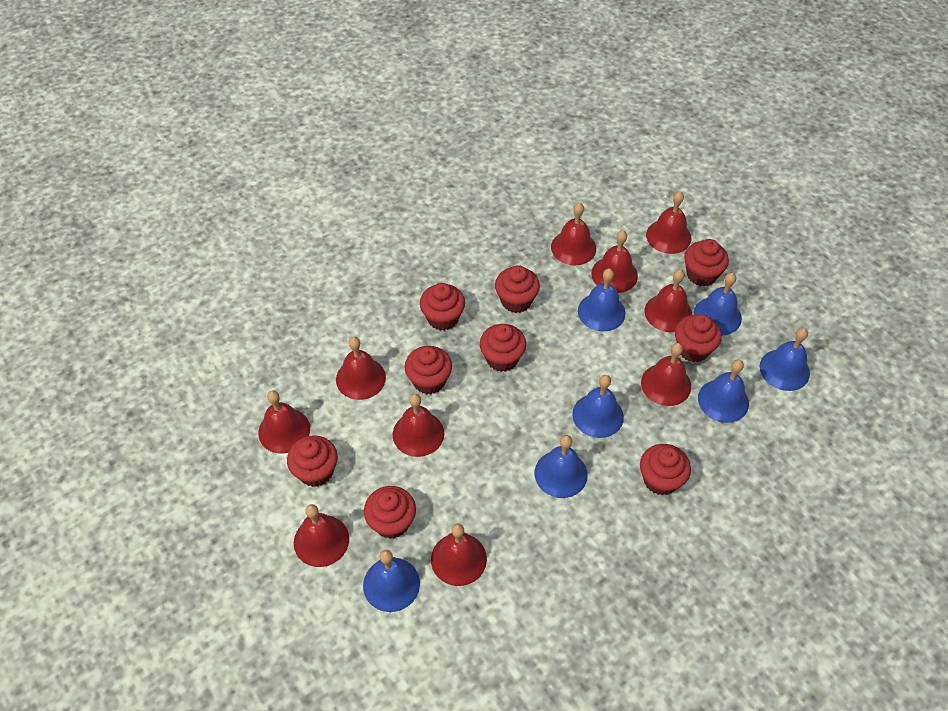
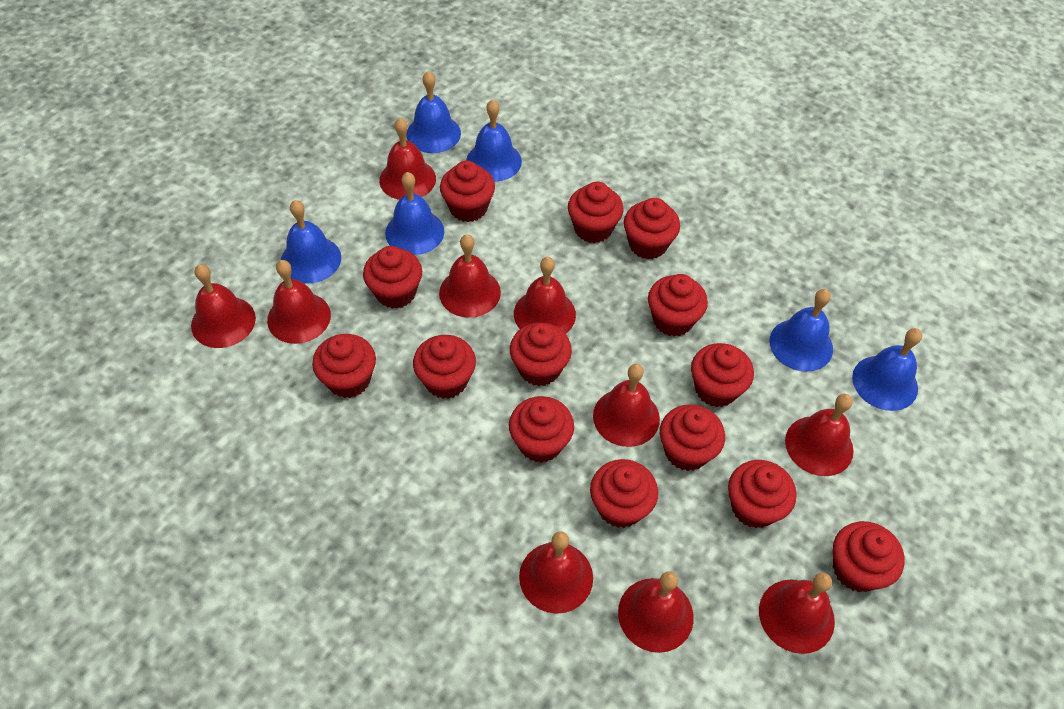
blue bell: 7 -> 6
red cupcake: 9 -> 14

